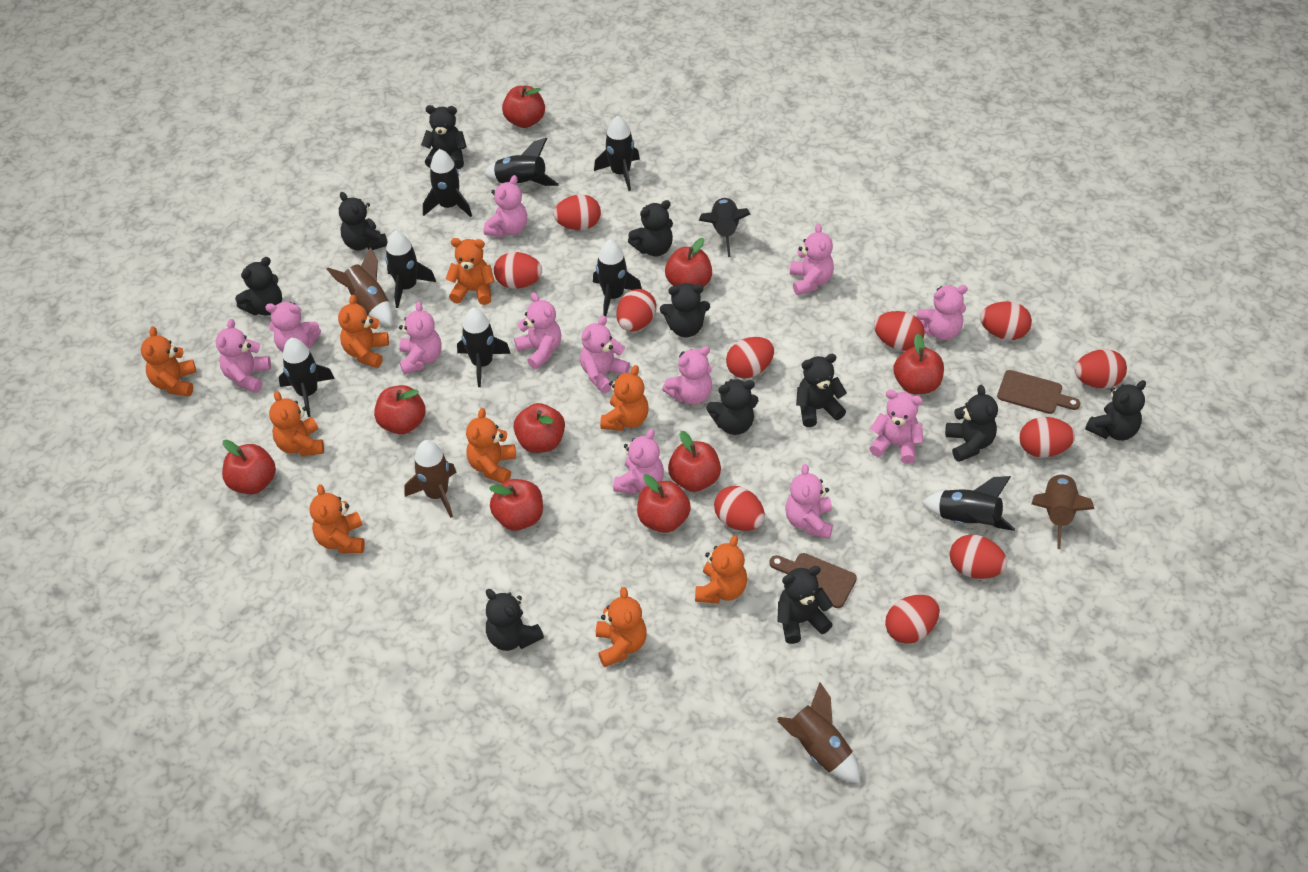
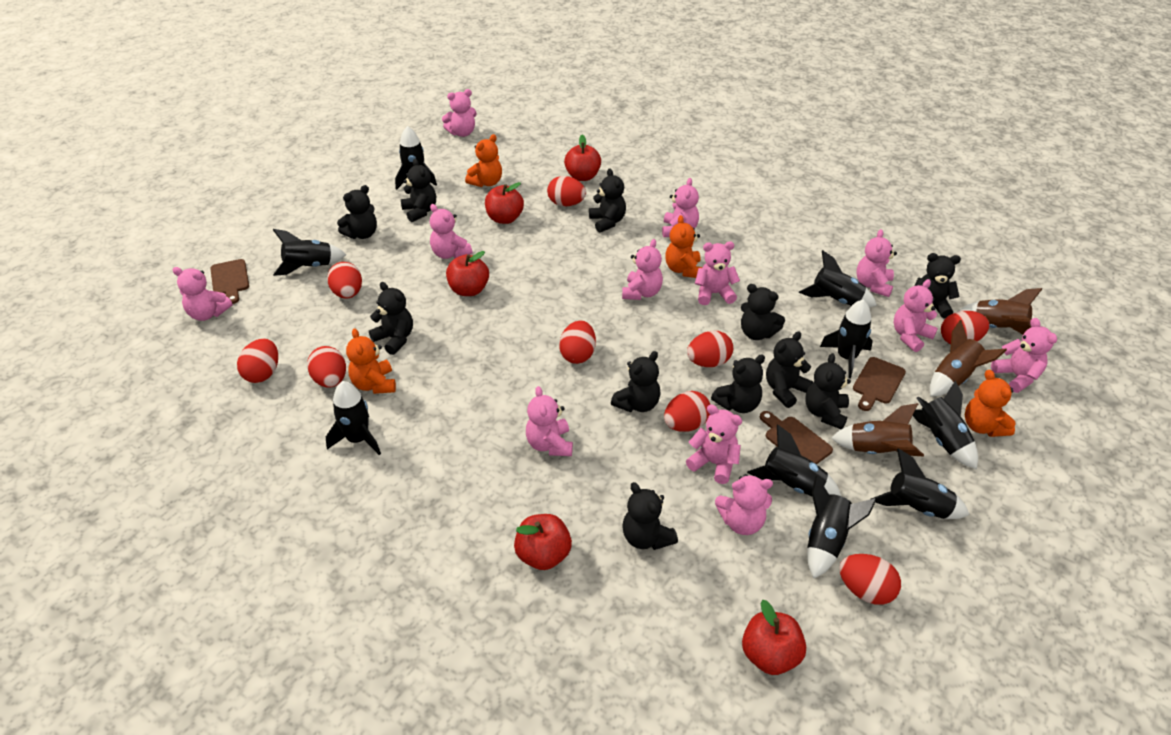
brown cutting board: 2 -> 3
brown rocket: 4 -> 3
orange teddy bear: 9 -> 4
red apple: 9 -> 5
red egg: 11 -> 9

